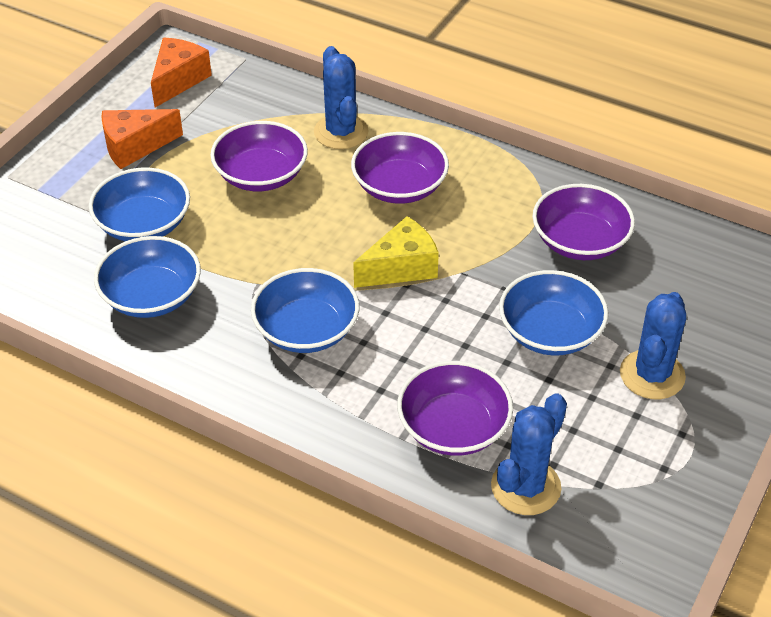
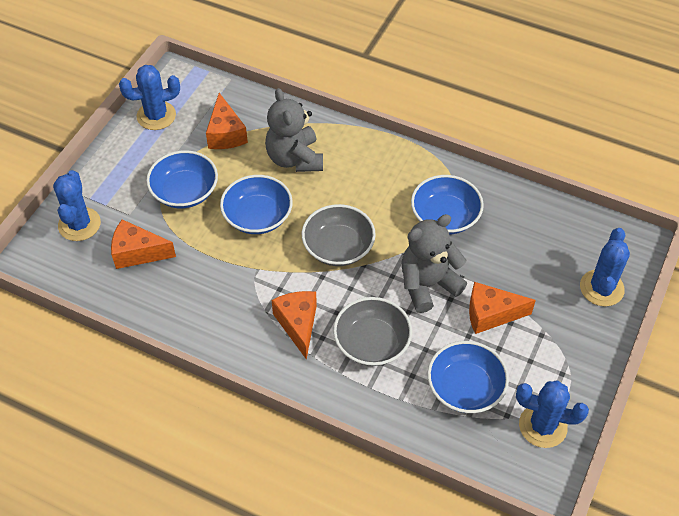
blue cactus: 3 -> 4
grey bowl: 0 -> 2
grey teddy bear: 0 -> 2
orange cheese: 2 -> 4
purple bowl: 4 -> 0
yellow cheese: 1 -> 0

